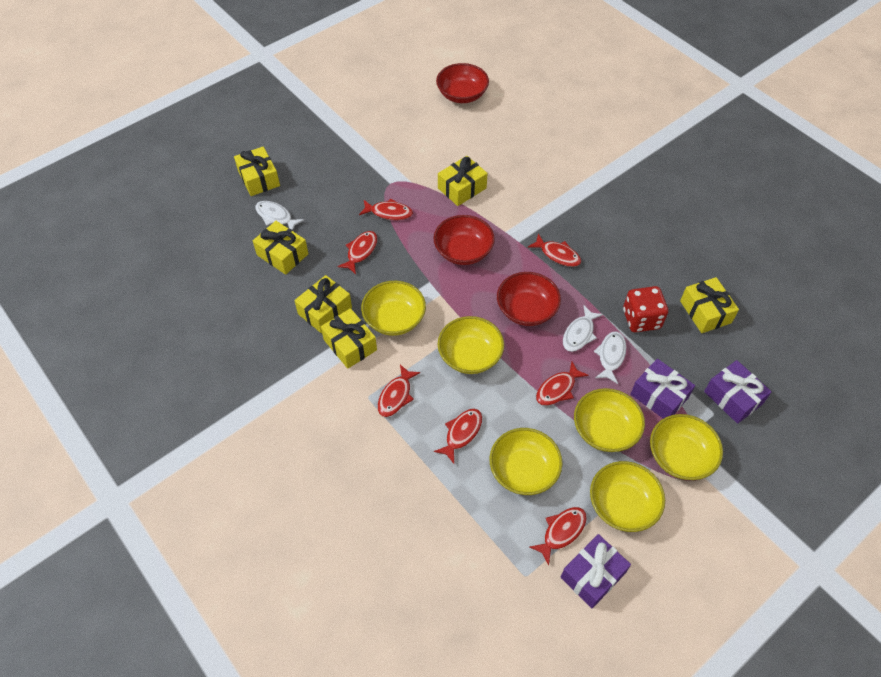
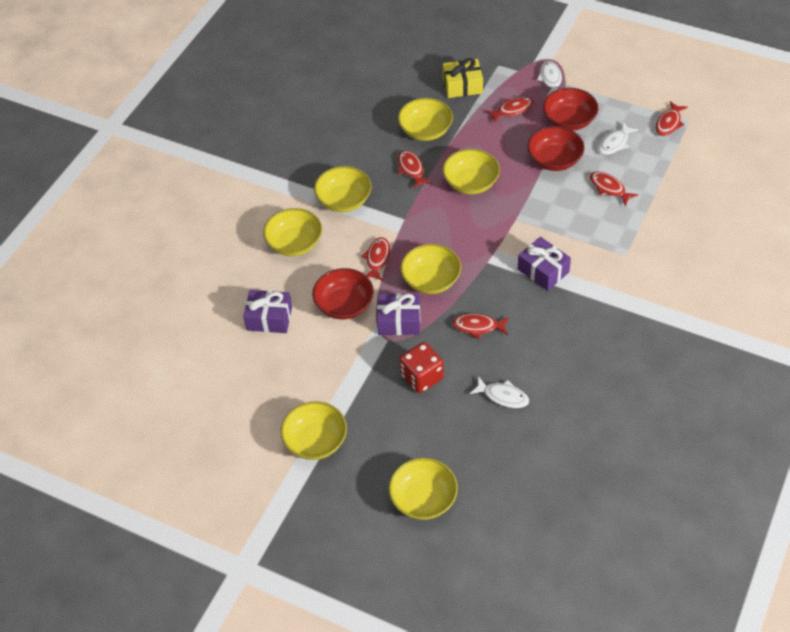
red fish: 7 -> 6
yellow bowl: 6 -> 7
yellow gift: 6 -> 1

